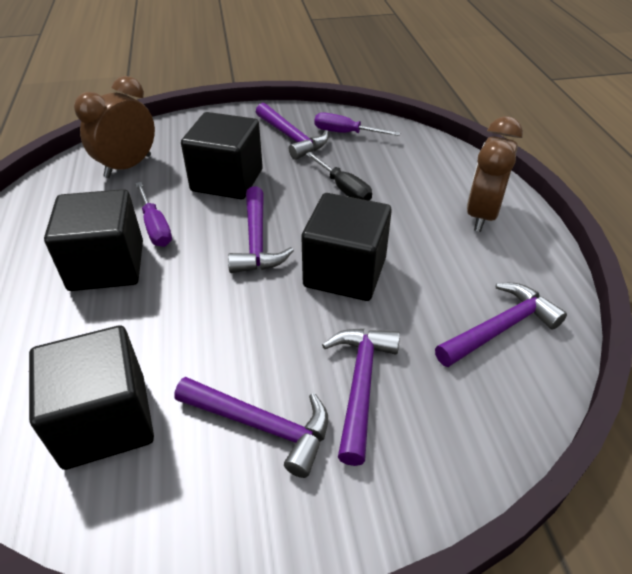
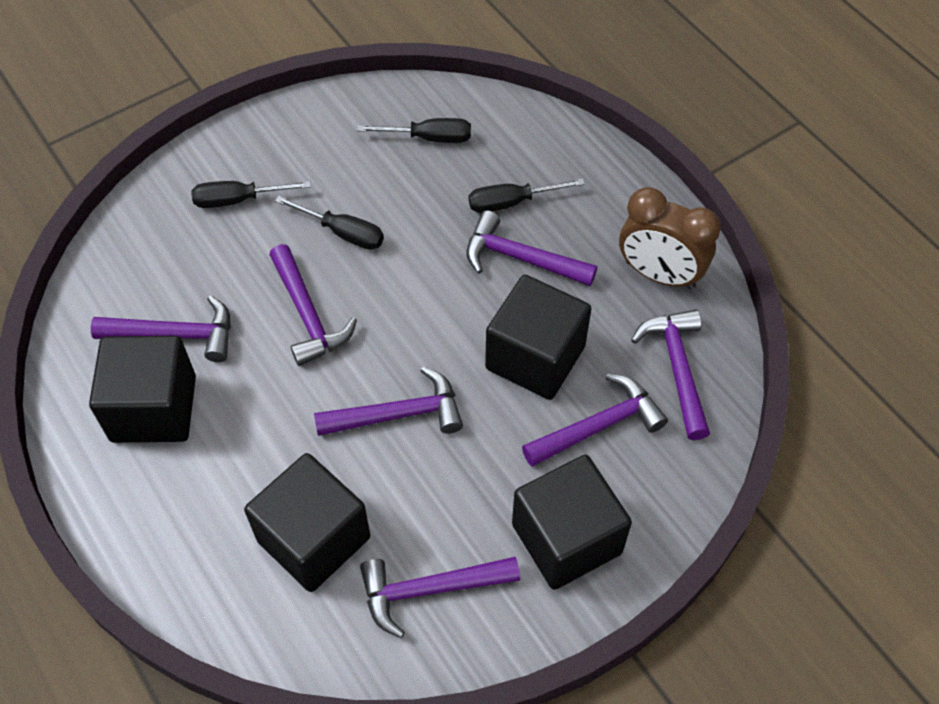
black screwdriver: 1 -> 4
brown clock: 2 -> 1
purple hammer: 5 -> 7
purple screwdriver: 2 -> 0

